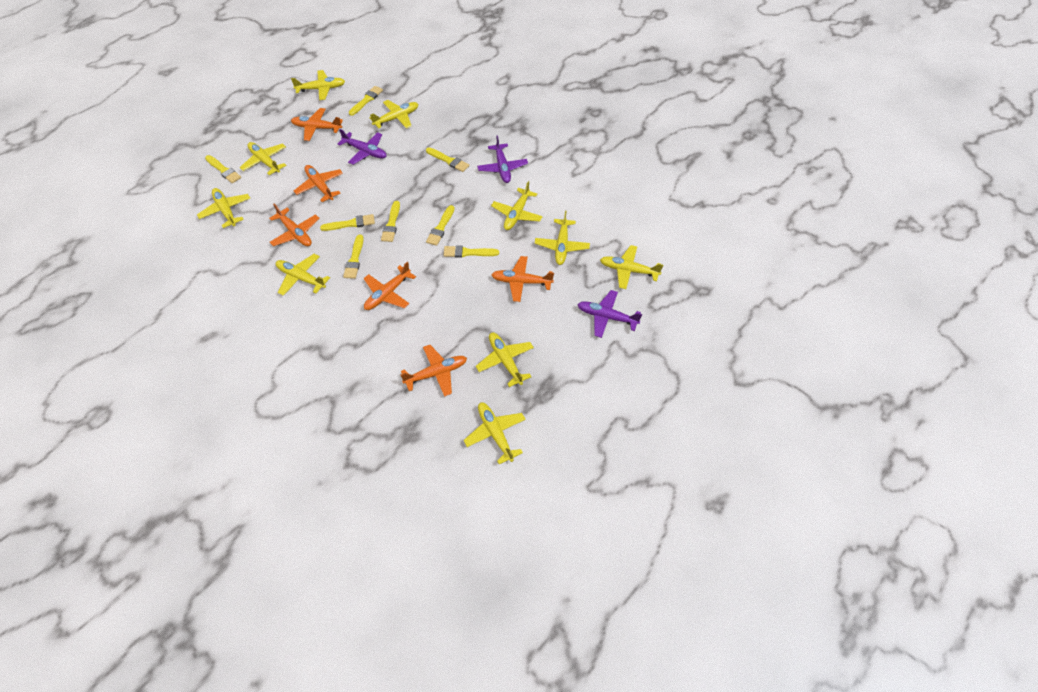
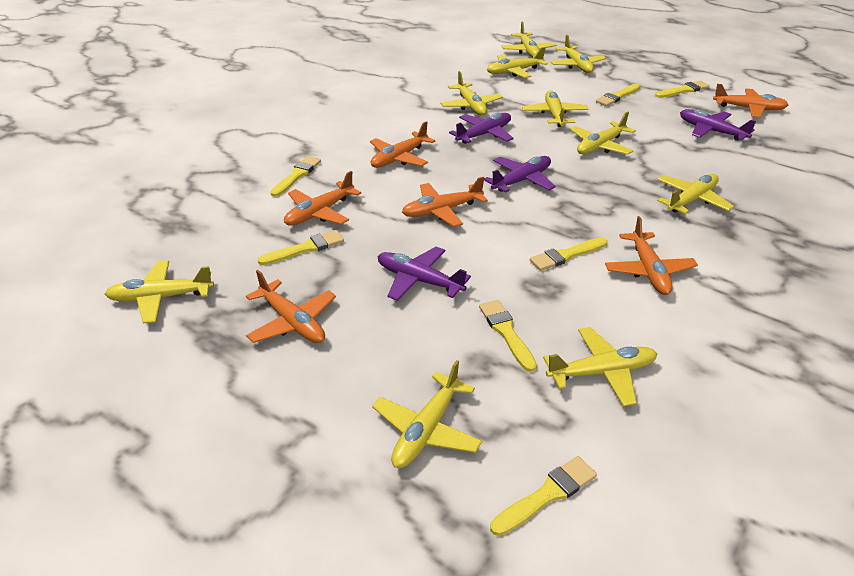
purple plane: 3 -> 4
yellow brush: 8 -> 7

